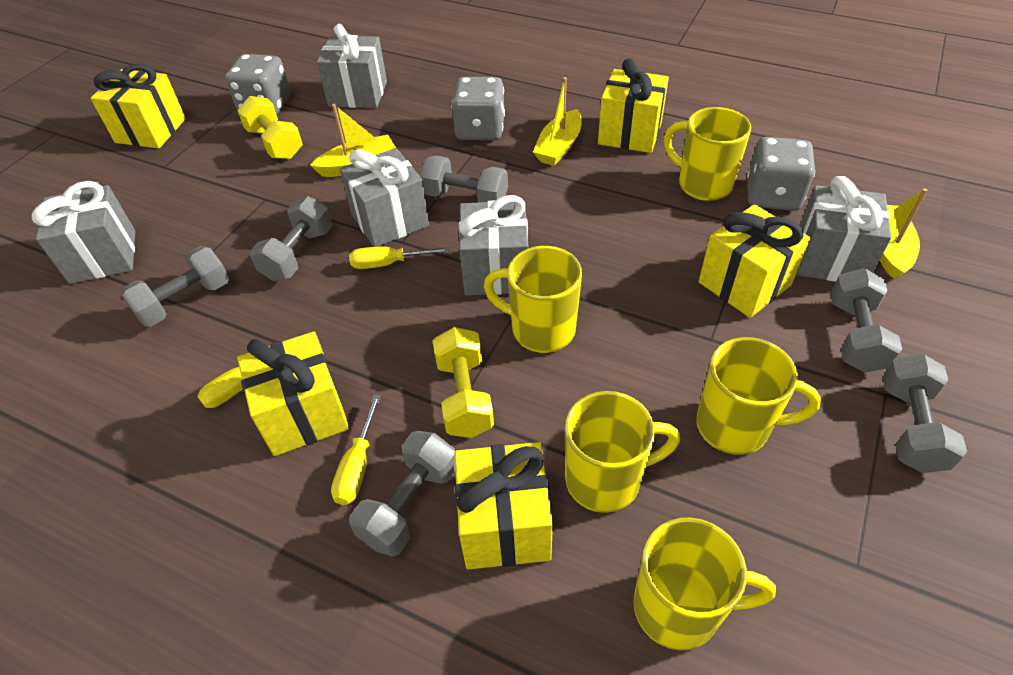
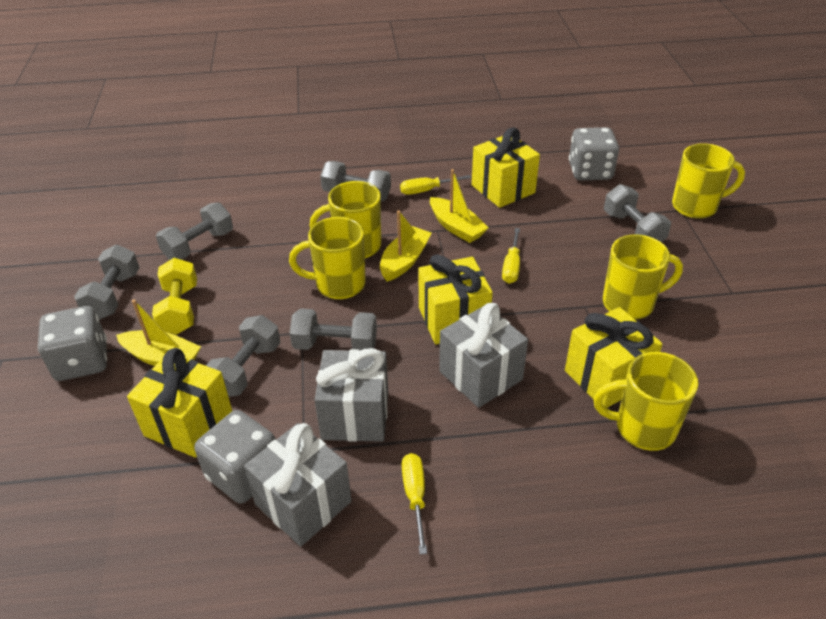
grey gift: 5 -> 3
yellow dumbbell: 2 -> 1
yellow gift: 5 -> 4

